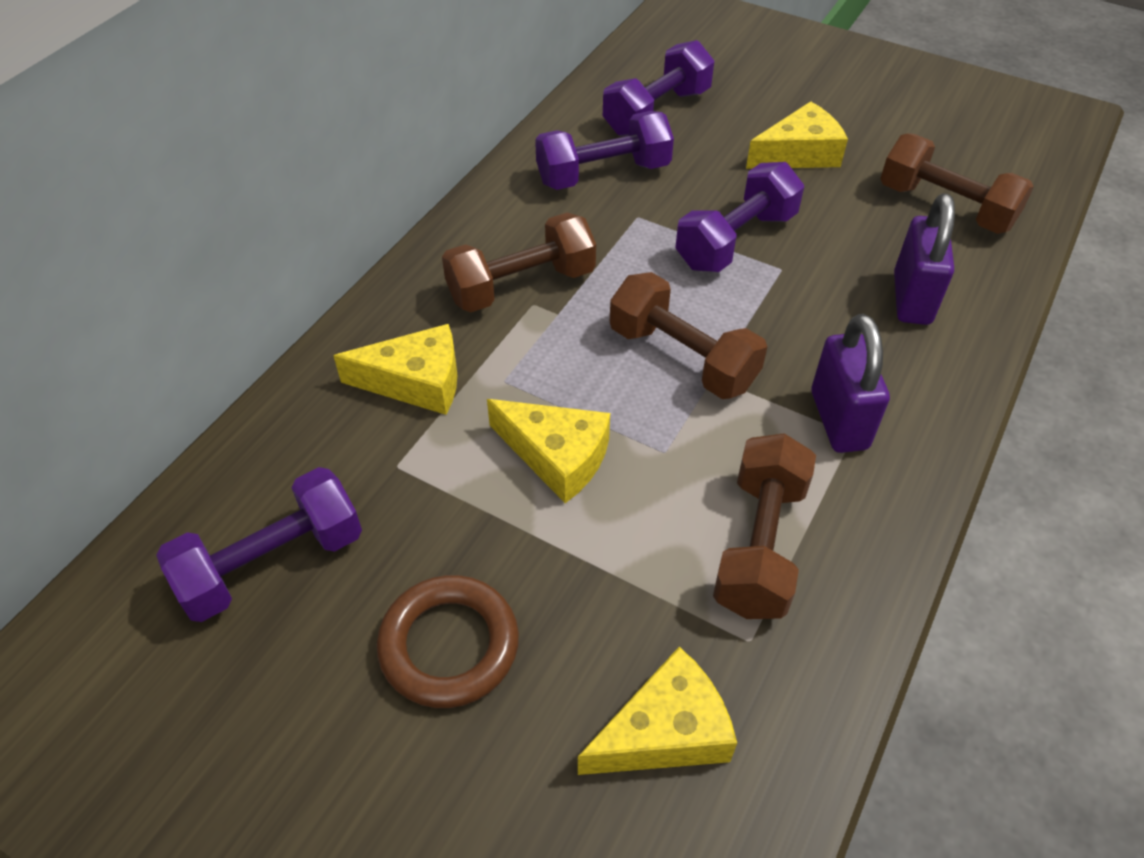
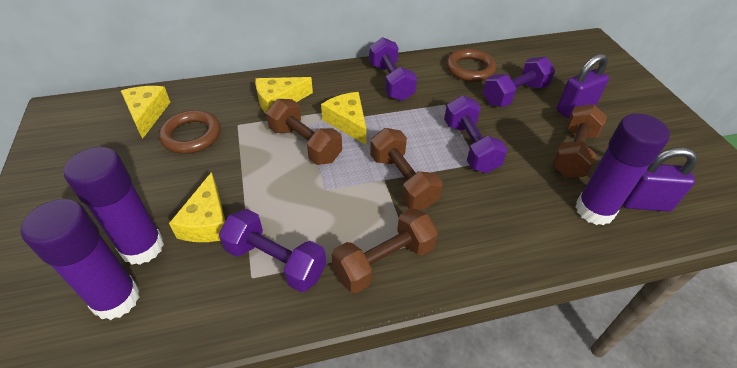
brown ring: 1 -> 2
purple glue stick: 0 -> 3

